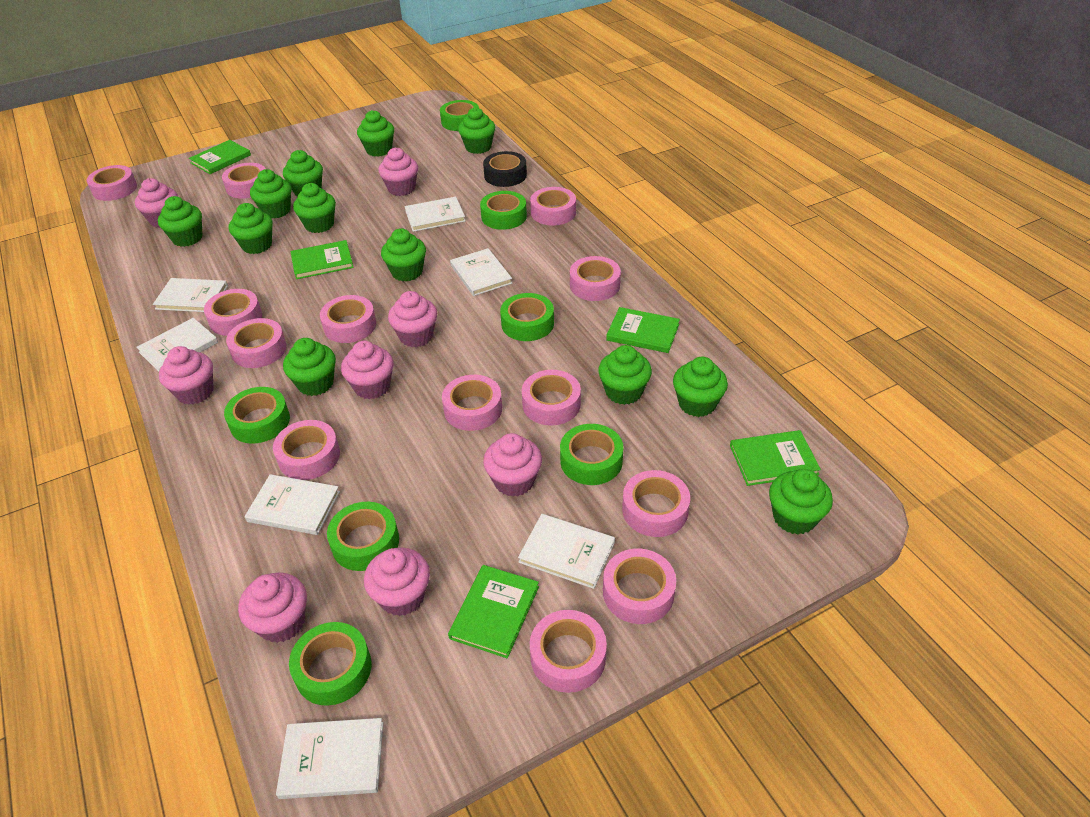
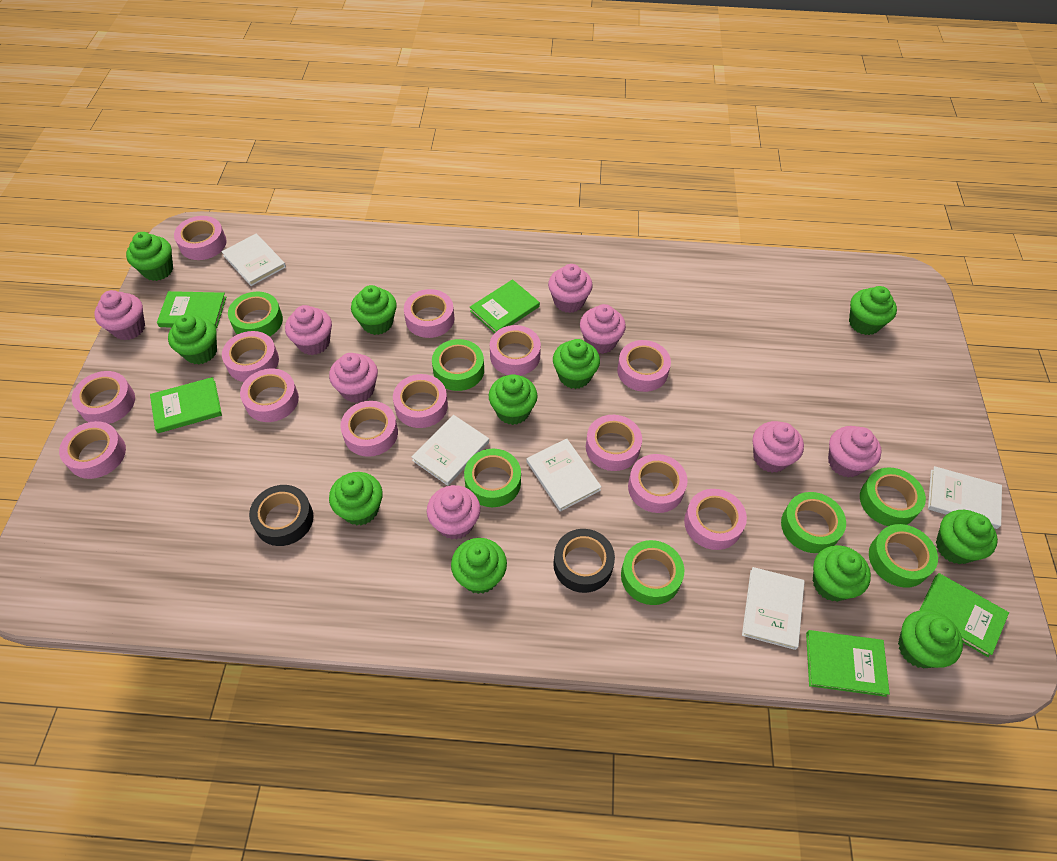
black tape: 1 -> 2
green cupcake: 12 -> 11
white book: 7 -> 5

